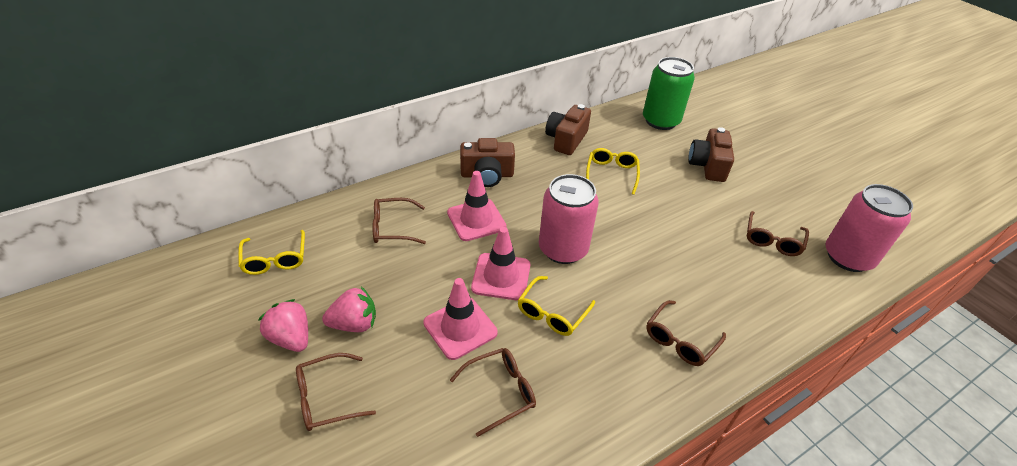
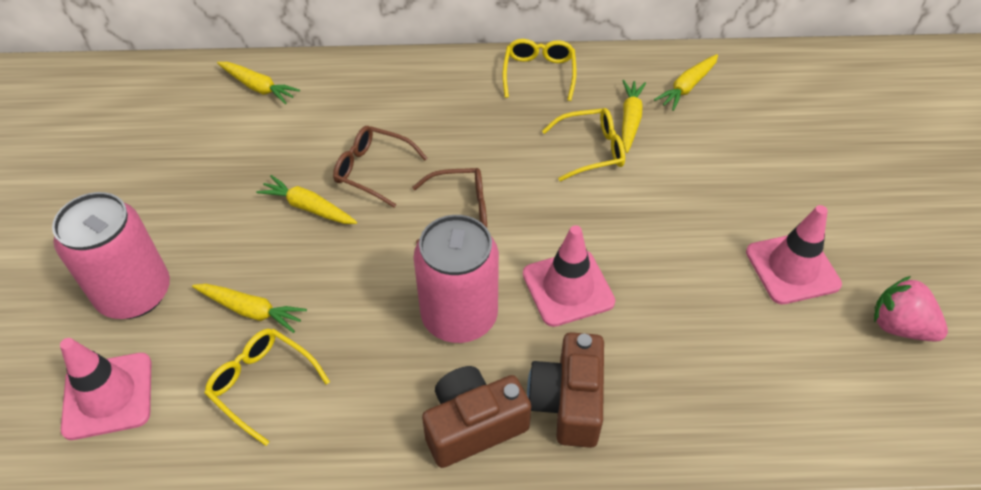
brown camera: 3 -> 2
brown glasses: 5 -> 2
green can: 1 -> 0
pink strawberry: 2 -> 1
yellow carrot: 0 -> 5

